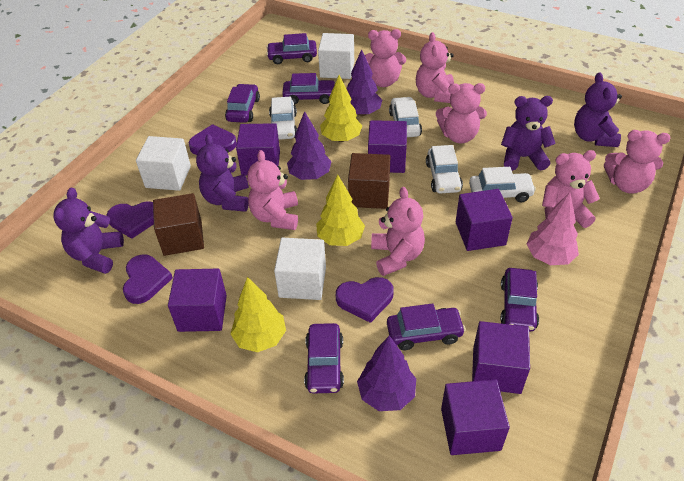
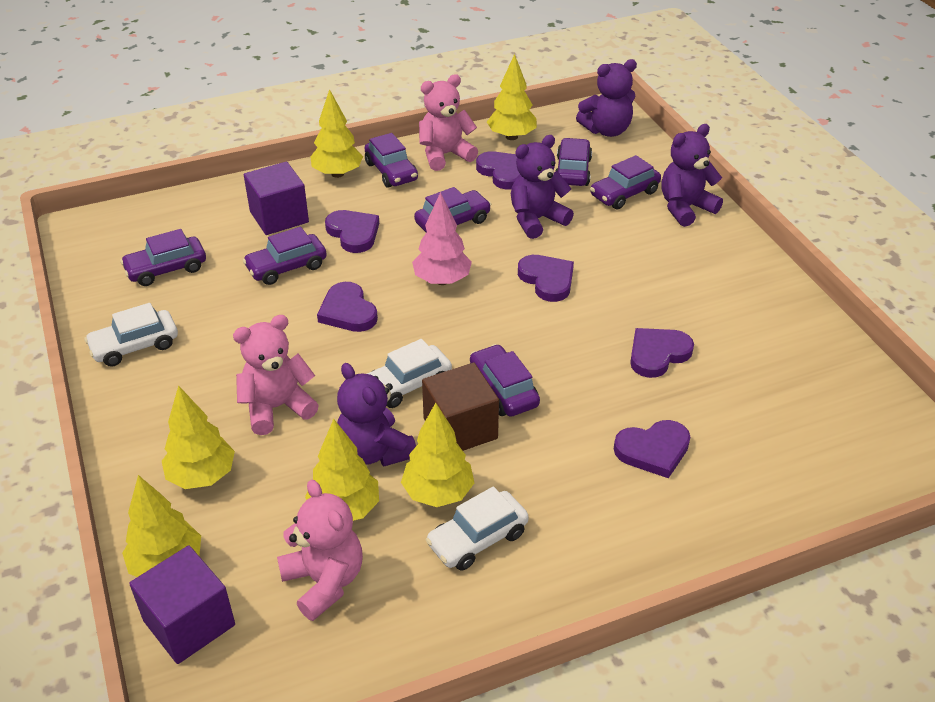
brown cube: 2 -> 1
pink teddy bear: 7 -> 3
purple car: 6 -> 7
purple cube: 6 -> 2
purple heart: 4 -> 6
purple tree: 3 -> 0
white car: 4 -> 3
white cube: 3 -> 0
yellow tree: 3 -> 6

